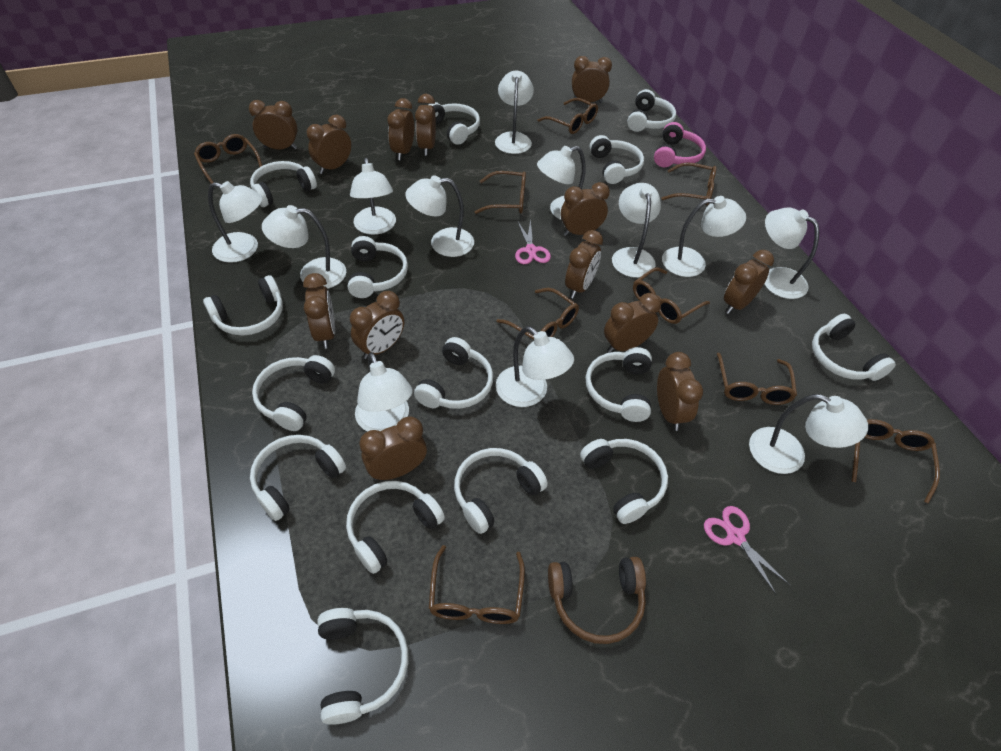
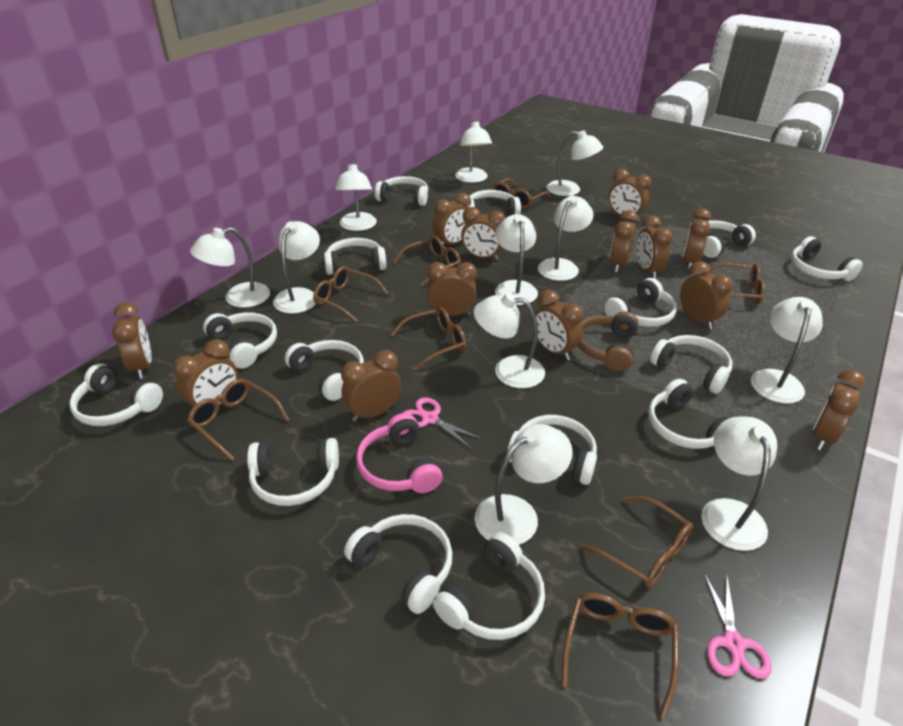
brown glasses: 9 -> 8
white lamp: 12 -> 11

